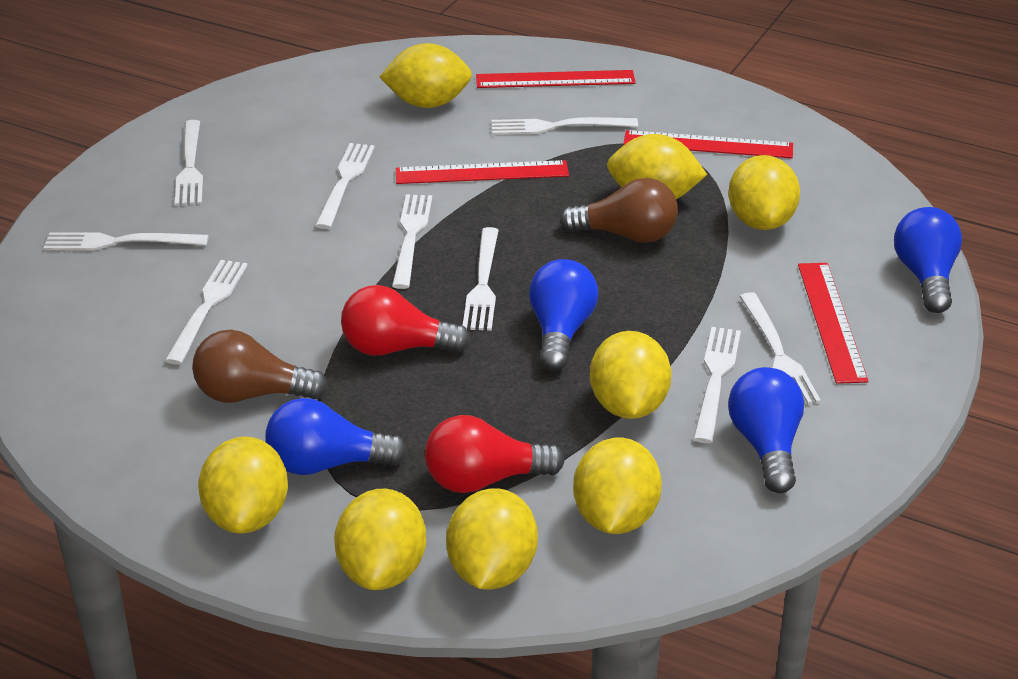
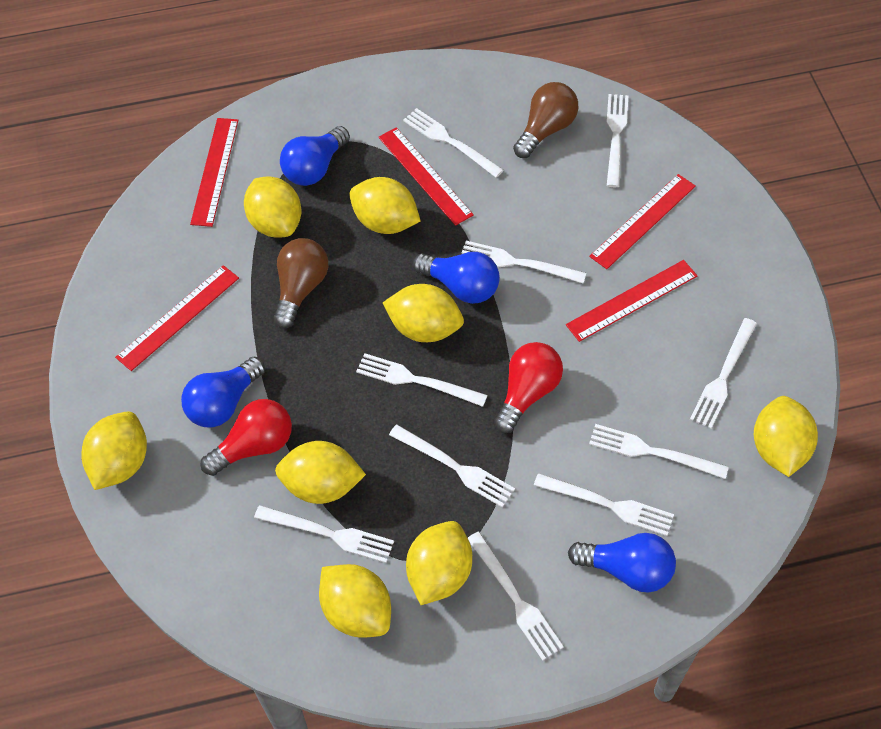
red ruler: 4 -> 5
white fork: 9 -> 10

